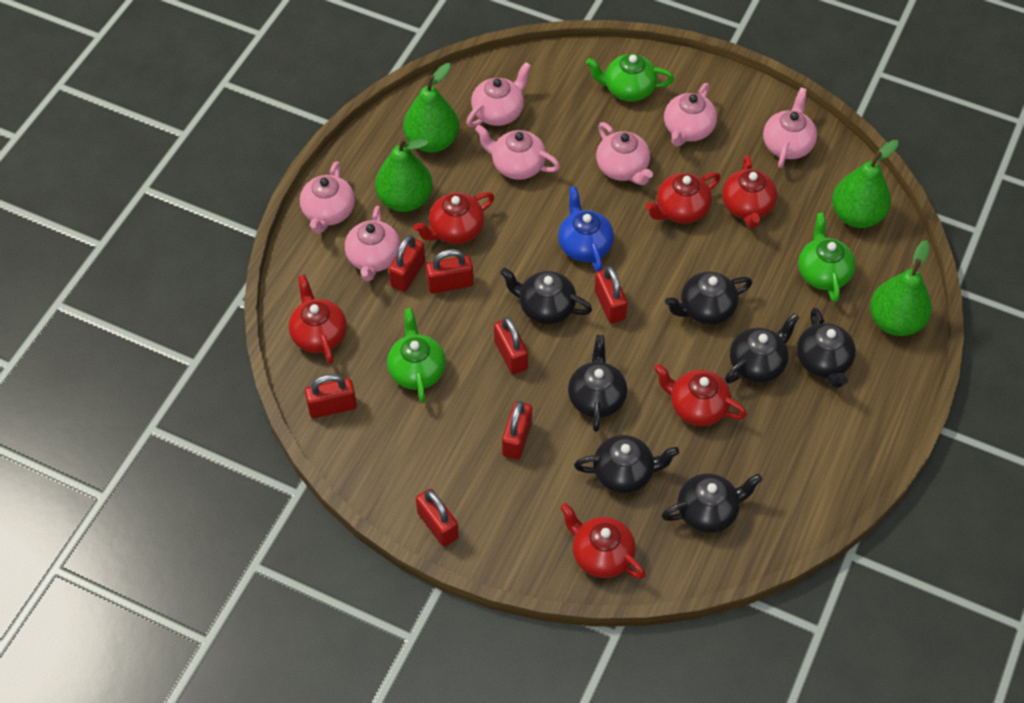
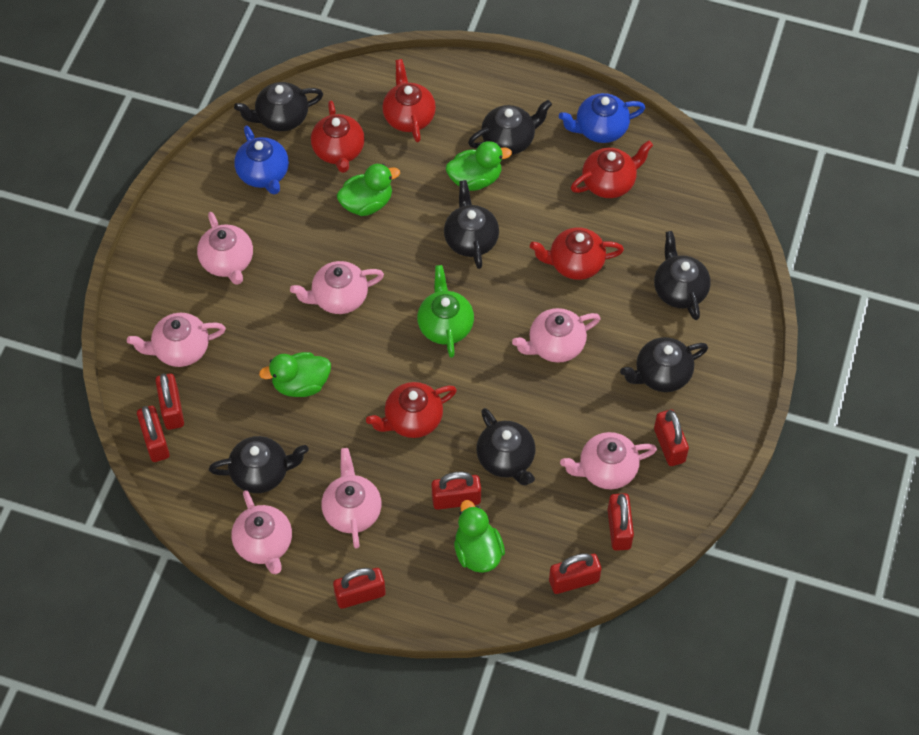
blue teapot: 1 -> 2
green duck: 0 -> 4
green pear: 4 -> 0
green teapot: 3 -> 1
red teapot: 6 -> 5

